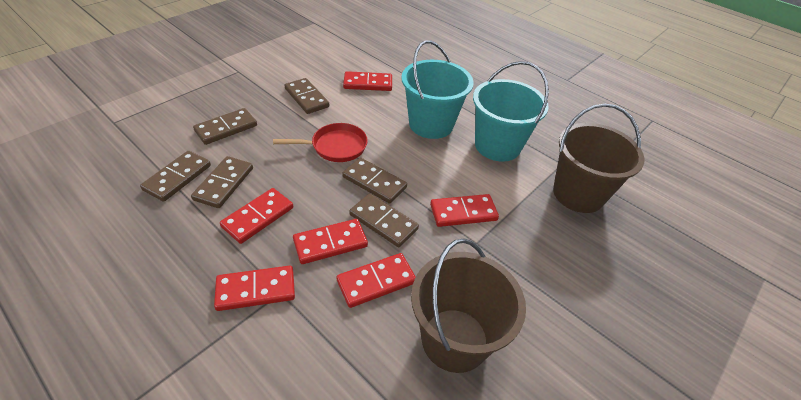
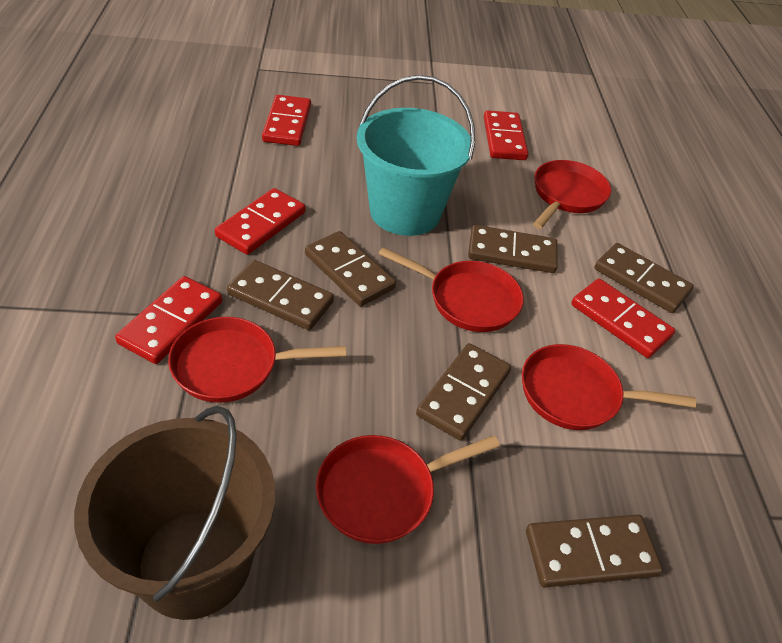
brown bucket: 2 -> 1
red domino: 6 -> 5
red pan: 1 -> 5
turquoise bucket: 2 -> 1

